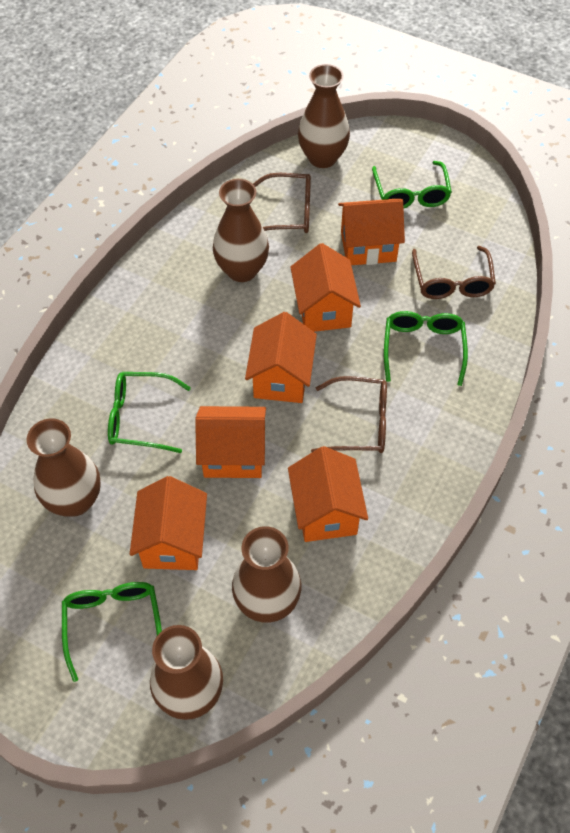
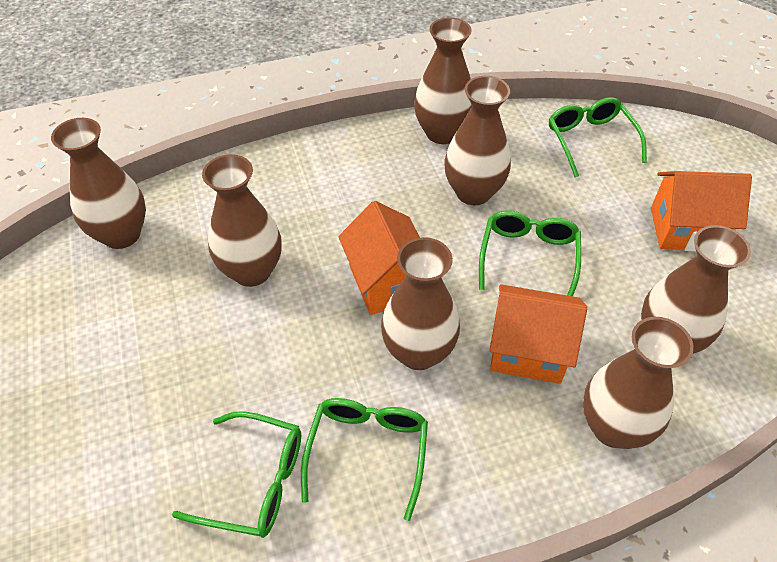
brown glasses: 3 -> 0
brown vase: 5 -> 7
orange house: 6 -> 3

